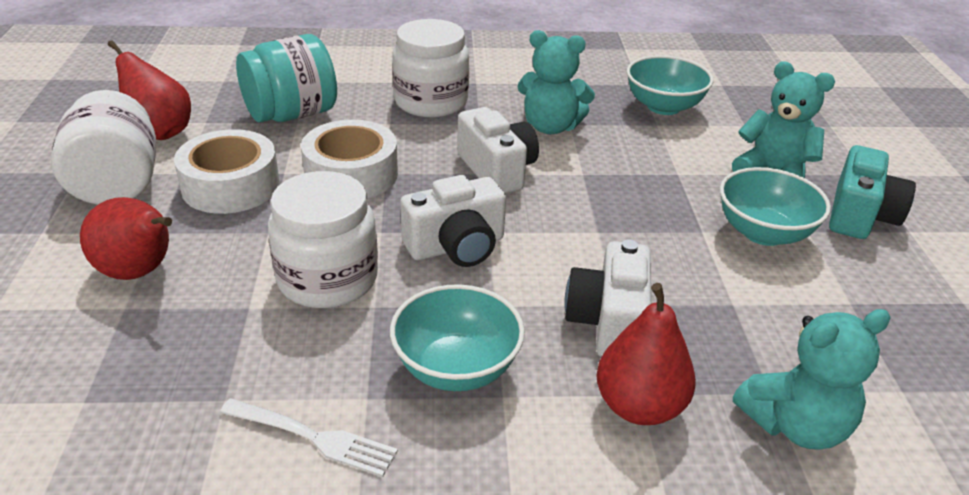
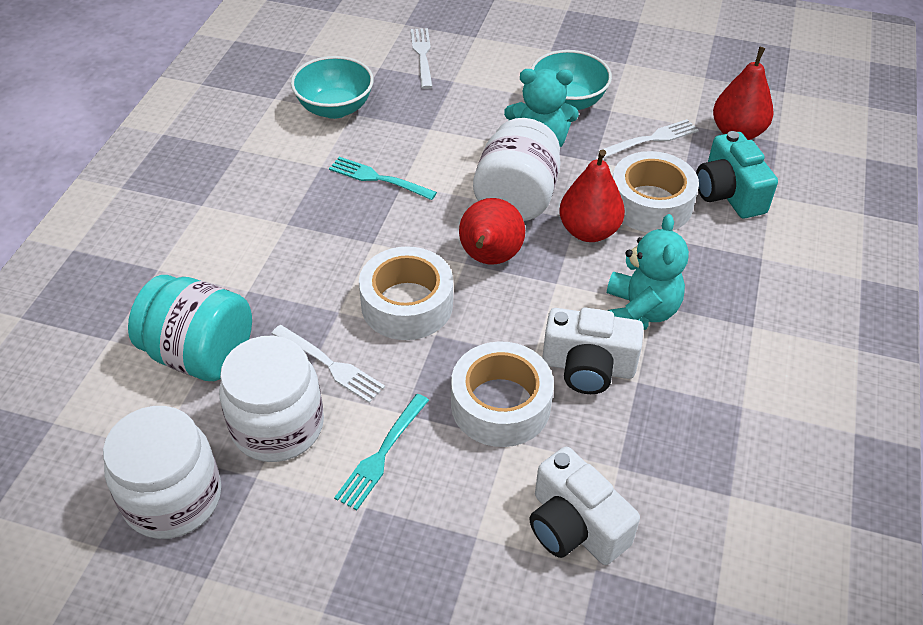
turquoise bowl: 3 -> 2
turquoise fork: 0 -> 2
turquoise teddy bear: 3 -> 2
white camera: 3 -> 2
white fork: 1 -> 3
white tape: 2 -> 3

